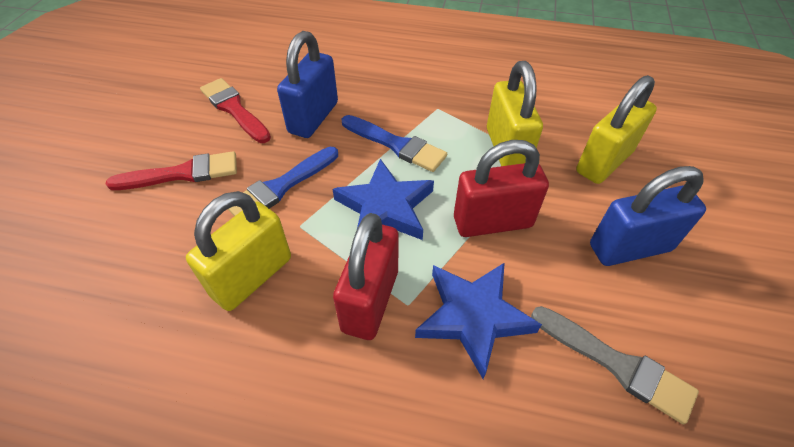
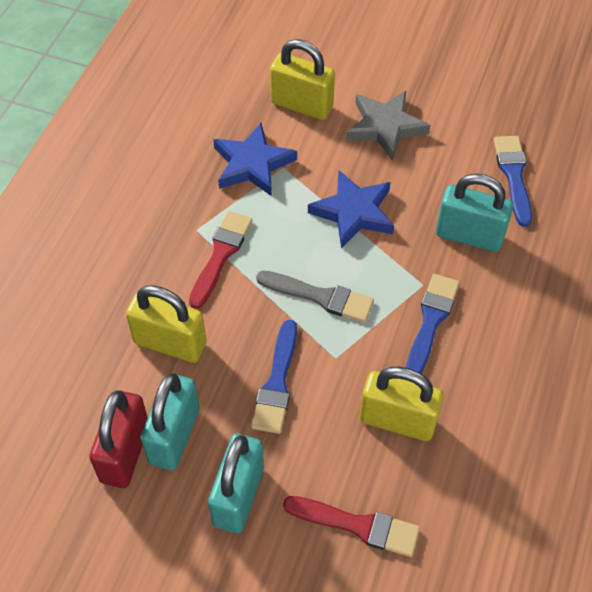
blue brush: 2 -> 3
blue padlock: 2 -> 0
grey star: 0 -> 1
red padlock: 2 -> 1
turquoise padlock: 0 -> 3

